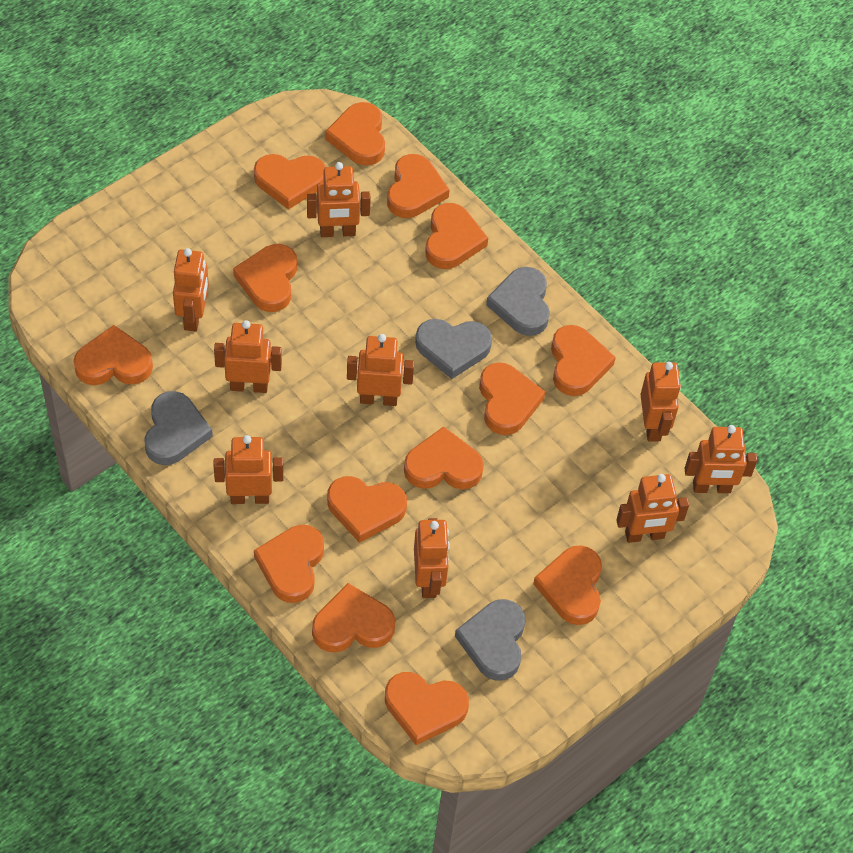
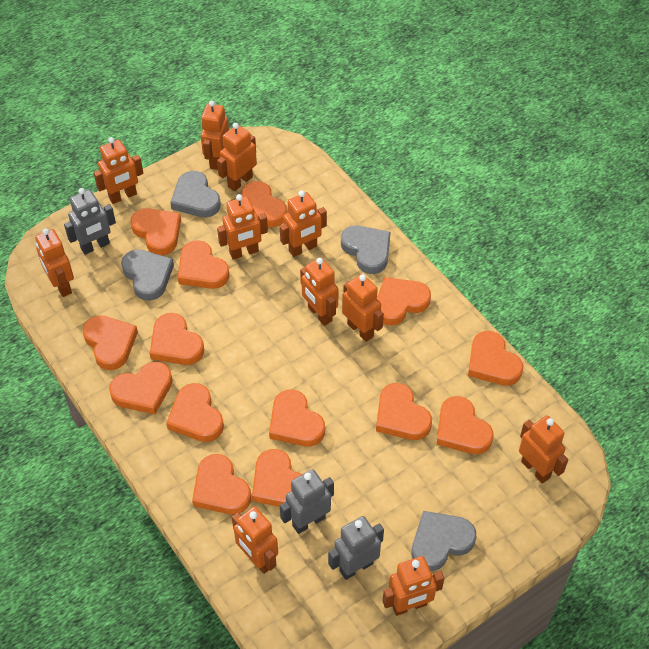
grey robot: 0 -> 3
orange robot: 9 -> 11

